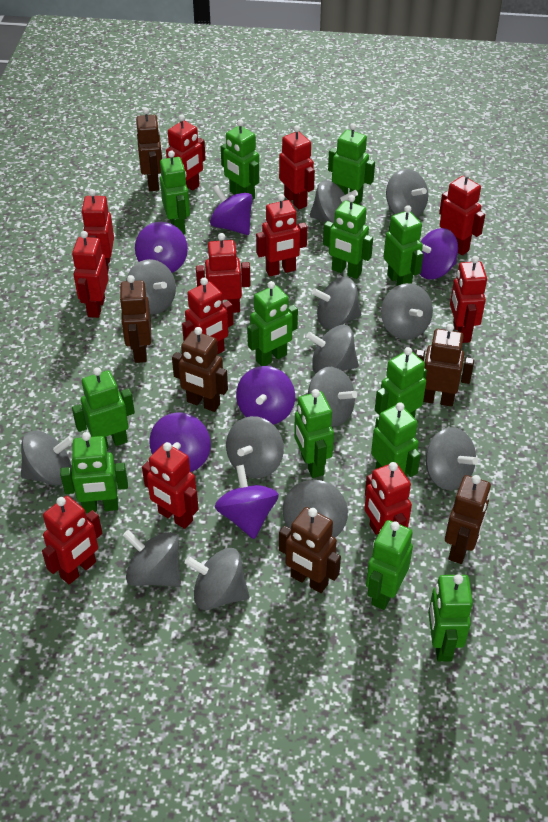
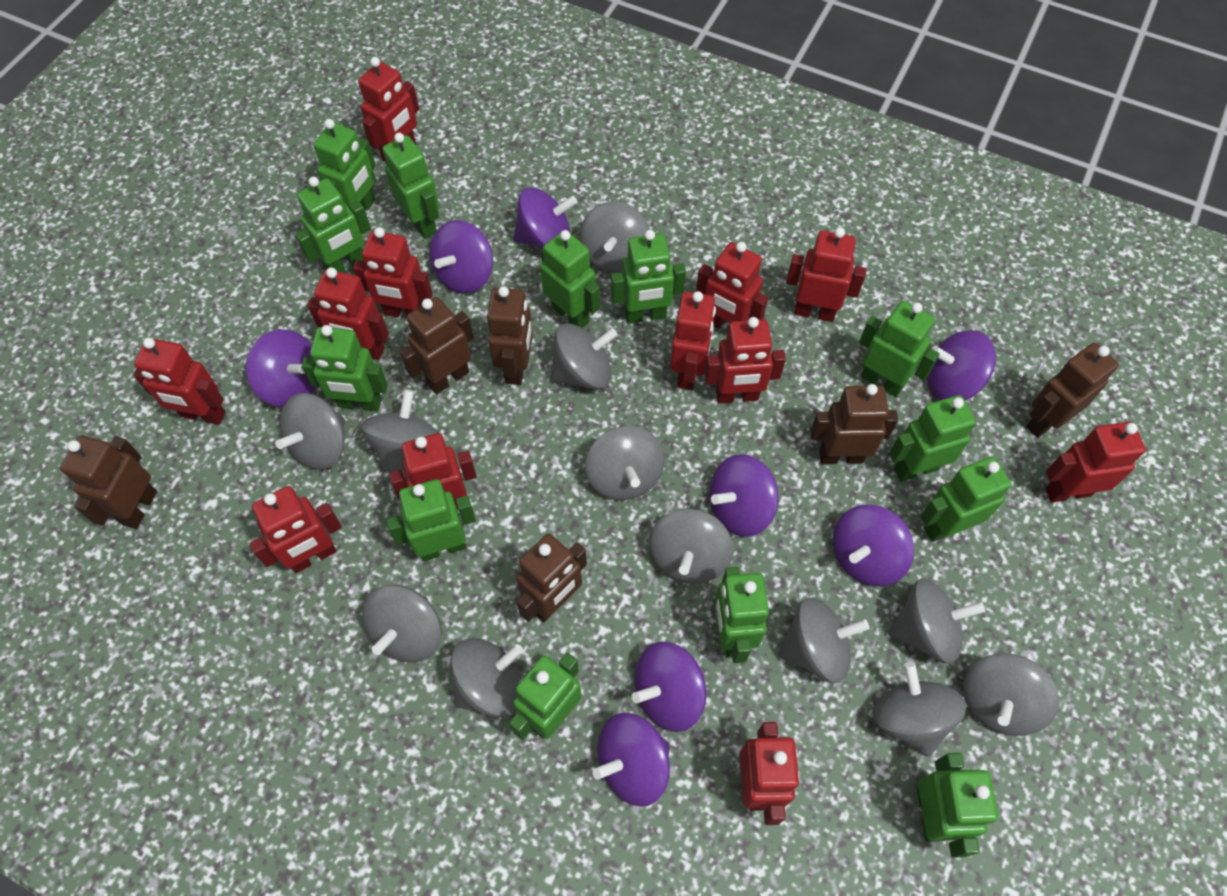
grey spinning top: 13 -> 12
purple spinning top: 6 -> 8

